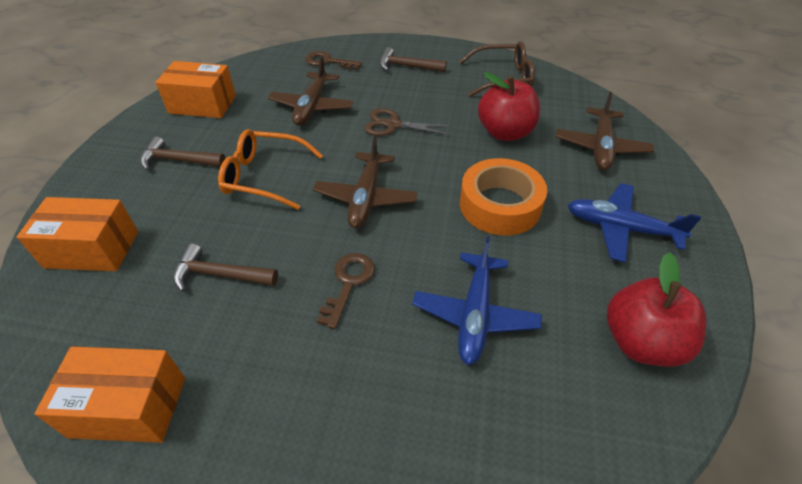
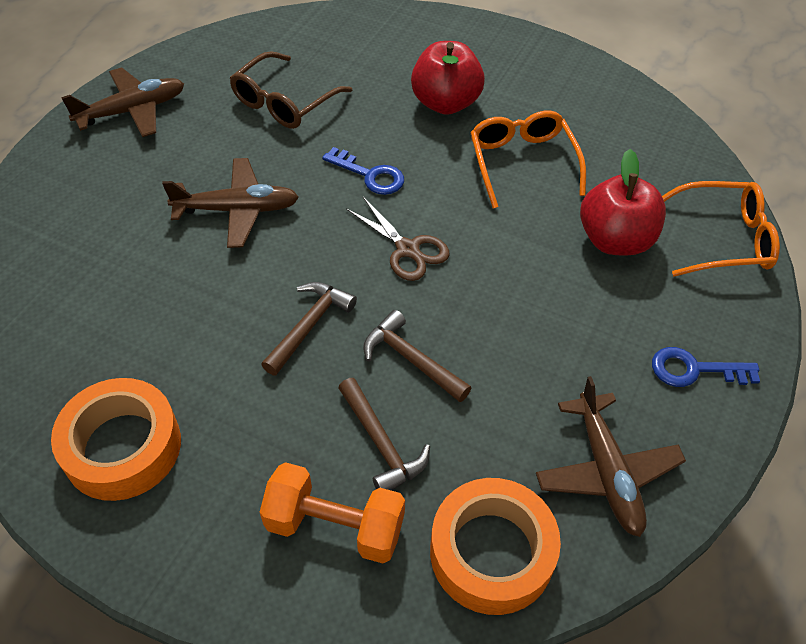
blue key: 0 -> 2
blue plane: 2 -> 0
brown key: 2 -> 0
orange box: 3 -> 0
orange dumbbell: 0 -> 1
orange glasses: 1 -> 2
orange tape: 1 -> 2

